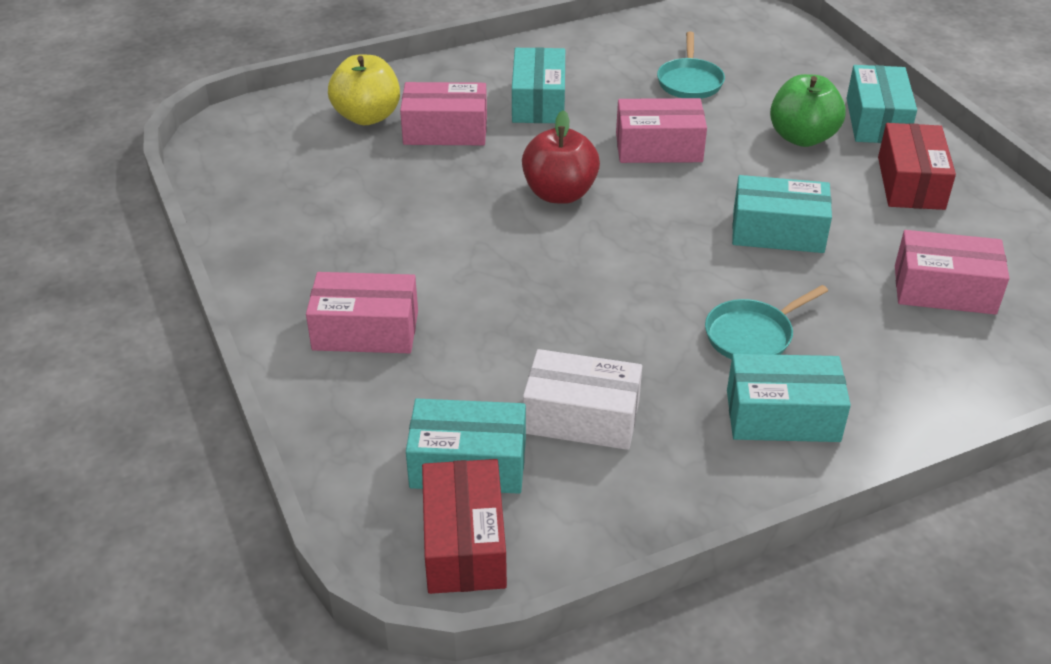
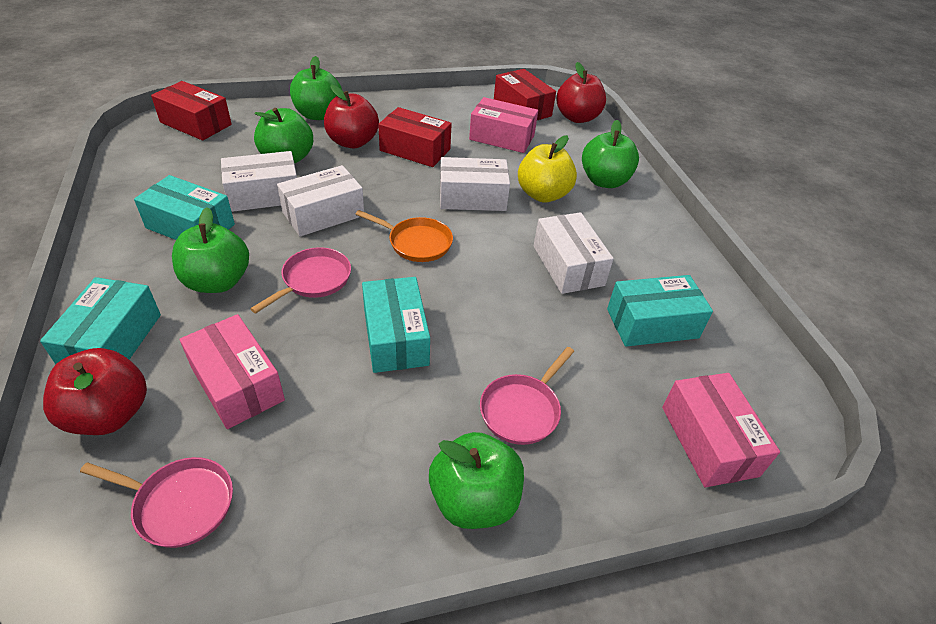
green apple: 1 -> 5
orange pan: 0 -> 1
pink box: 4 -> 3
pink pan: 0 -> 3
red apple: 1 -> 3
red box: 2 -> 3
turquoise box: 5 -> 4
turquoise pan: 2 -> 0
white box: 1 -> 4

